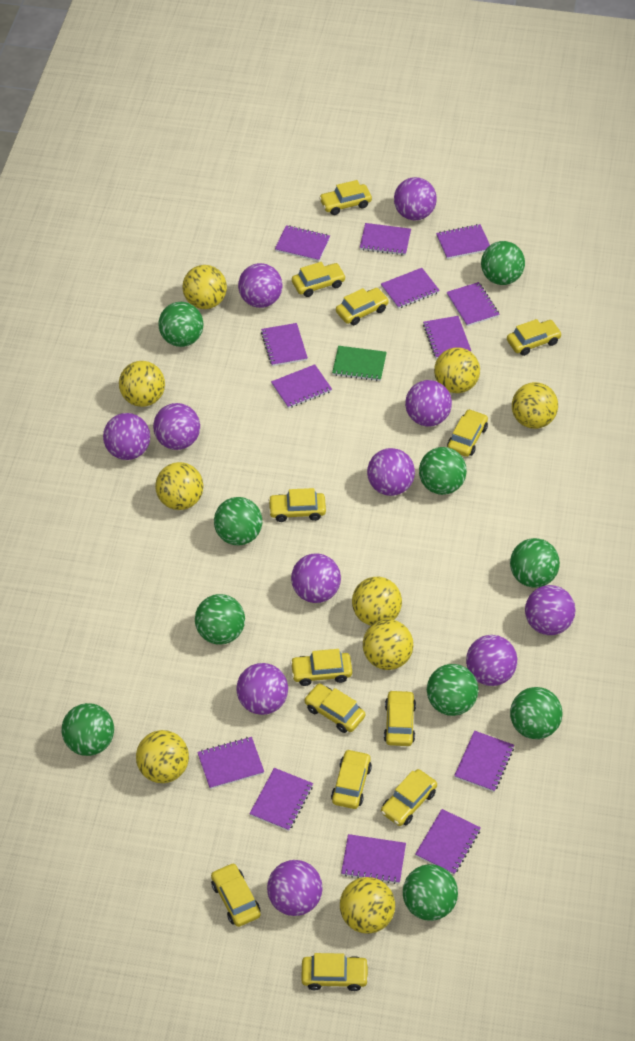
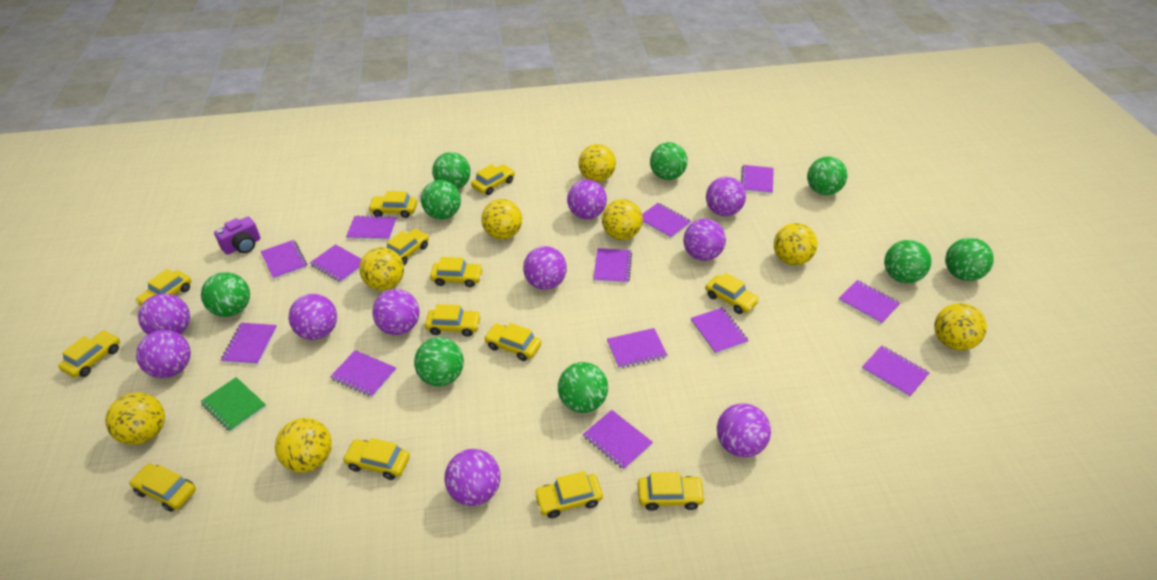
green ball: 10 -> 9
purple ball: 11 -> 10
purple camera: 0 -> 1
yellow ball: 9 -> 8

